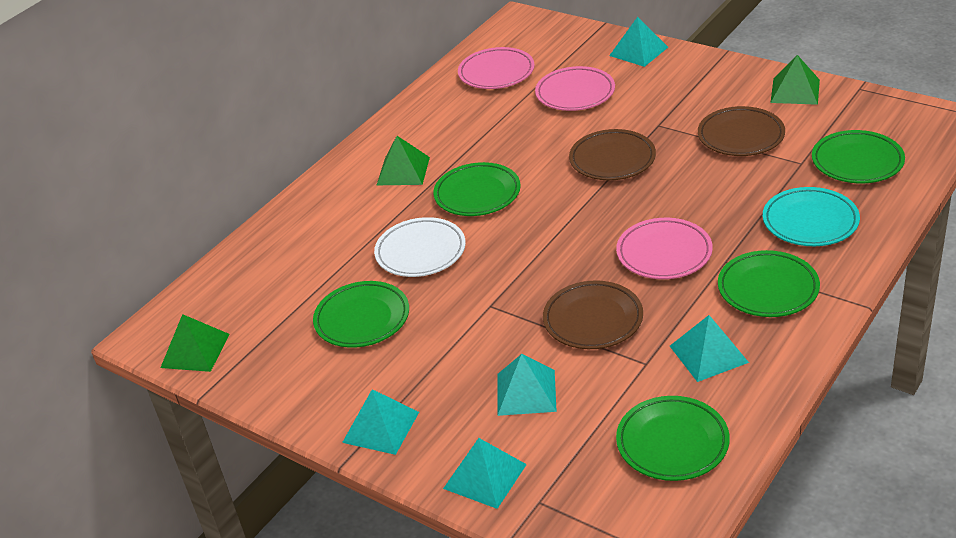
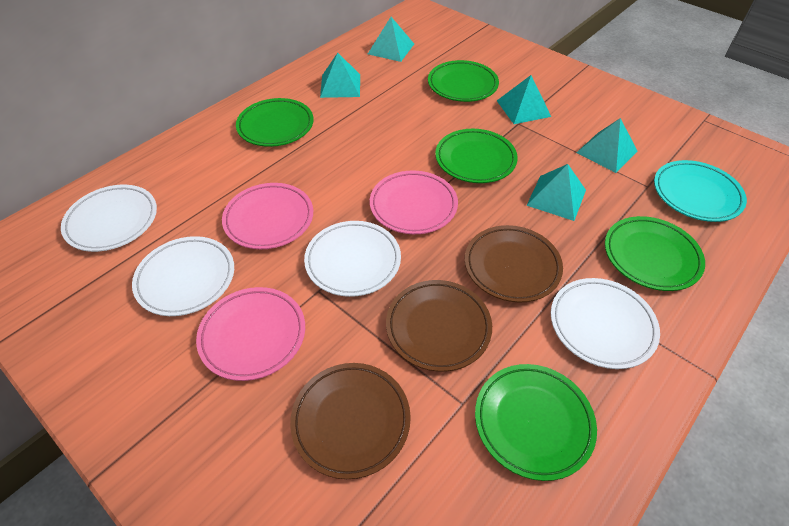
green pyramid: 3 -> 0
white plate: 1 -> 4

